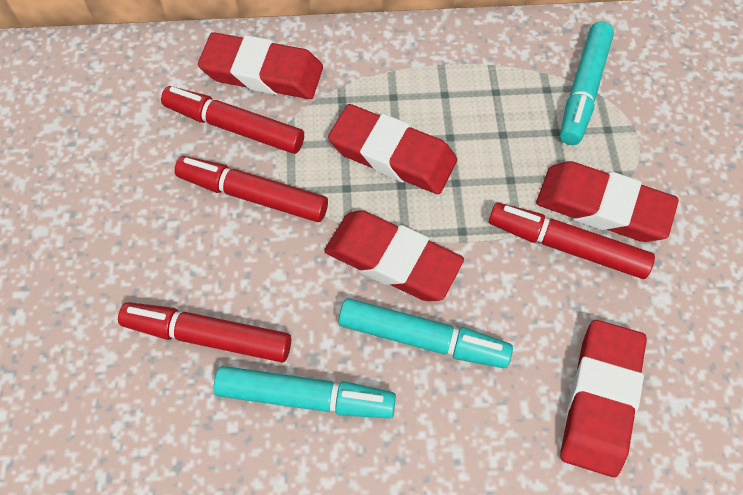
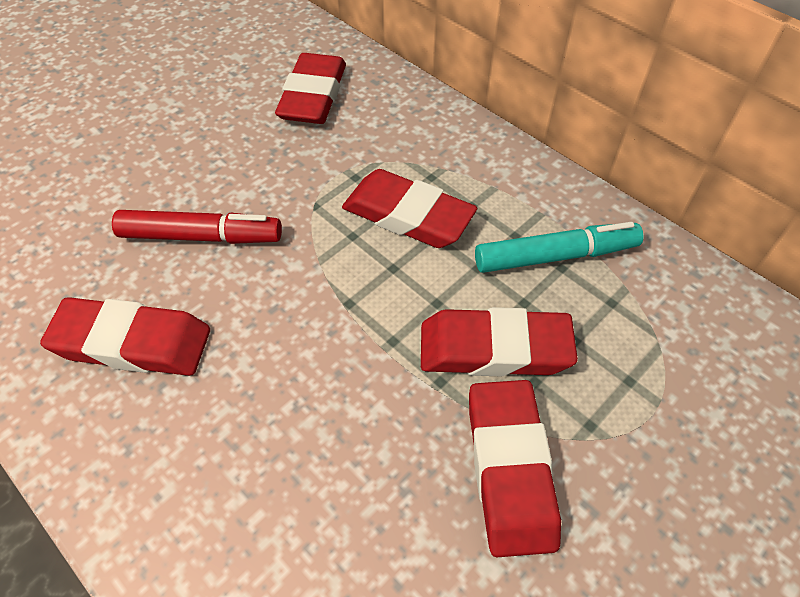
red marker: 4 -> 1
turquoise marker: 3 -> 1

